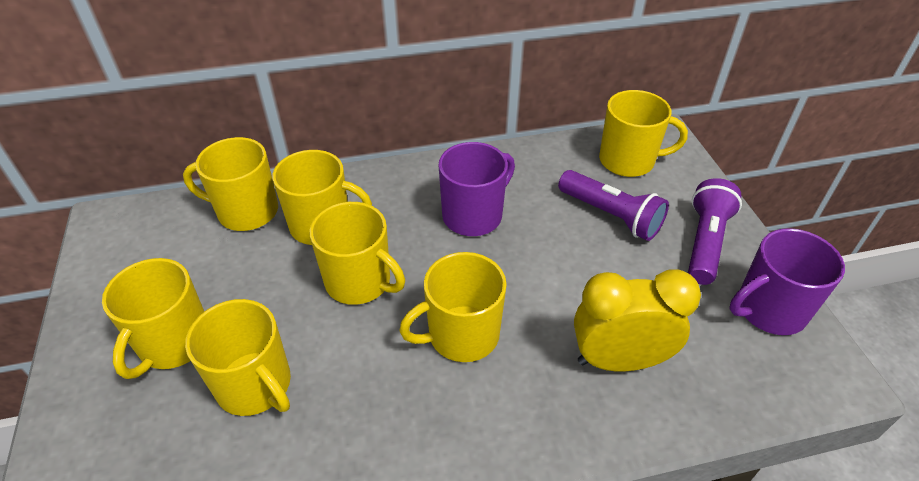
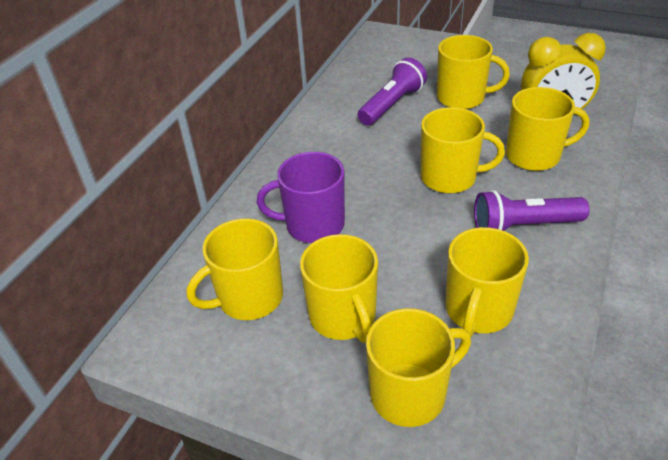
purple mug: 2 -> 1

